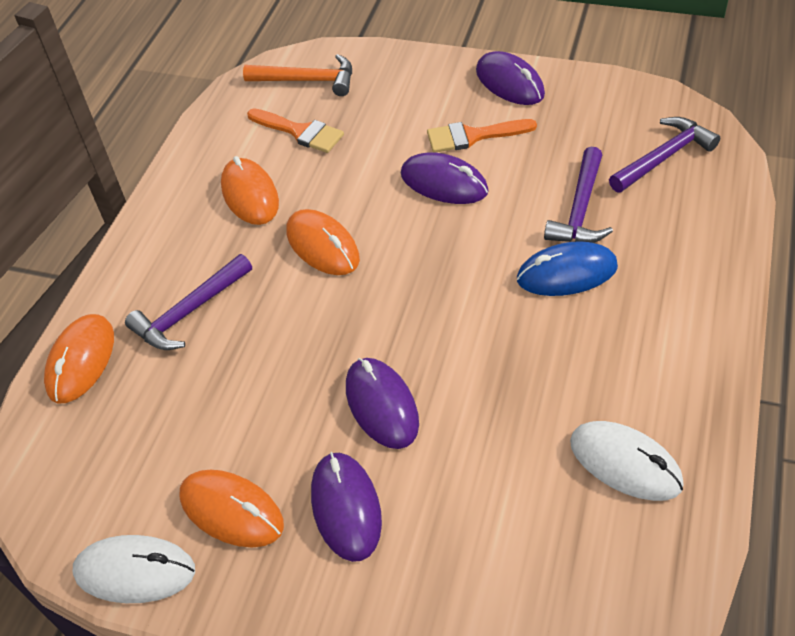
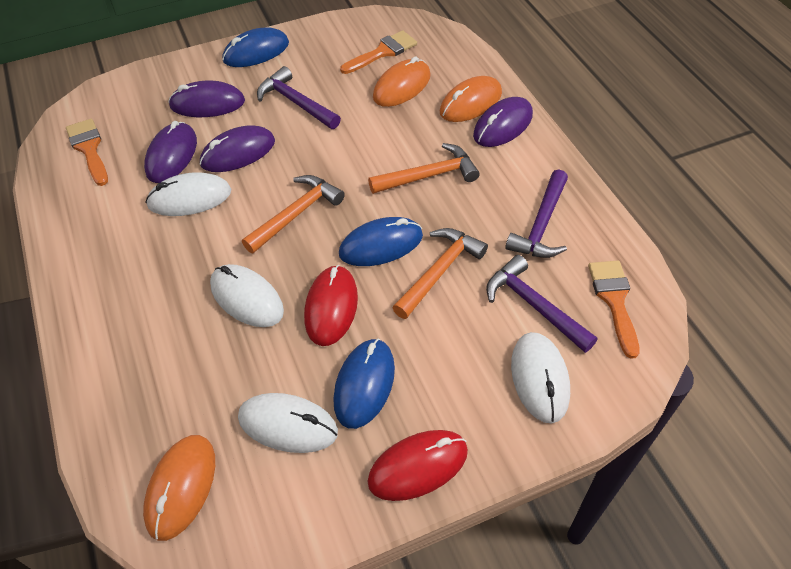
blue mouse: 1 -> 3
orange brush: 2 -> 3
orange hammer: 1 -> 3
orange mouse: 4 -> 3
red mouse: 0 -> 2
white mouse: 2 -> 4

